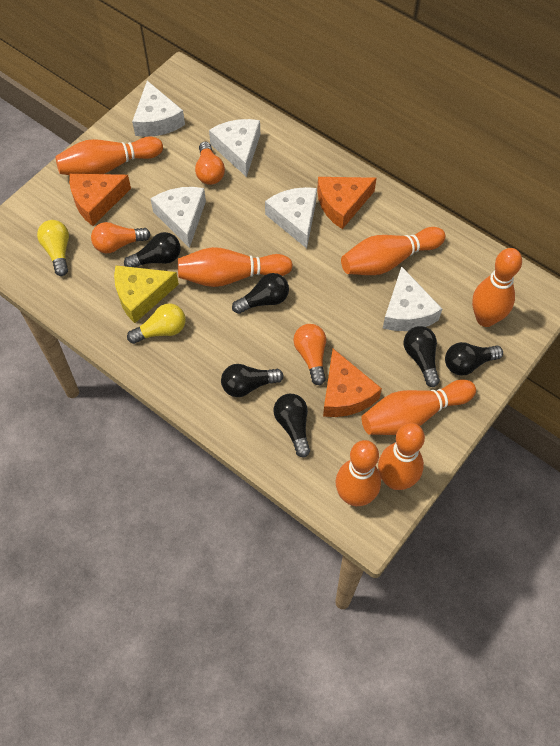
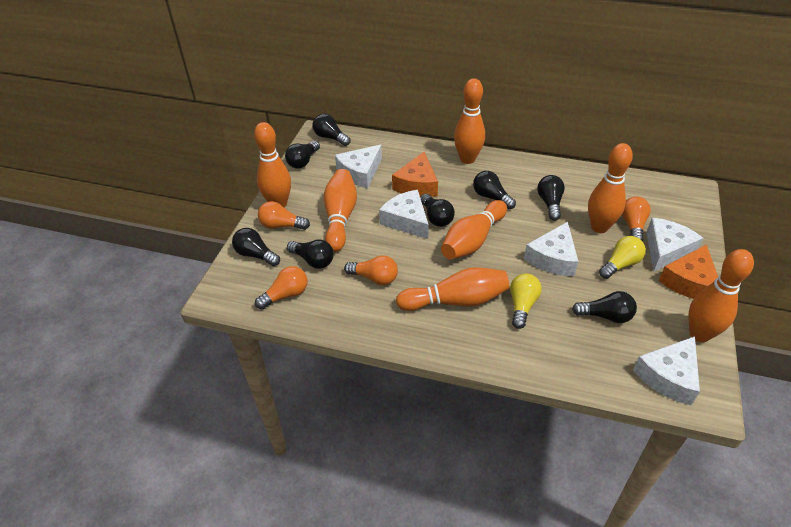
black light bulb: 6 -> 8
orange cheese: 3 -> 2
orange light bulb: 3 -> 4
yellow cheese: 1 -> 0

